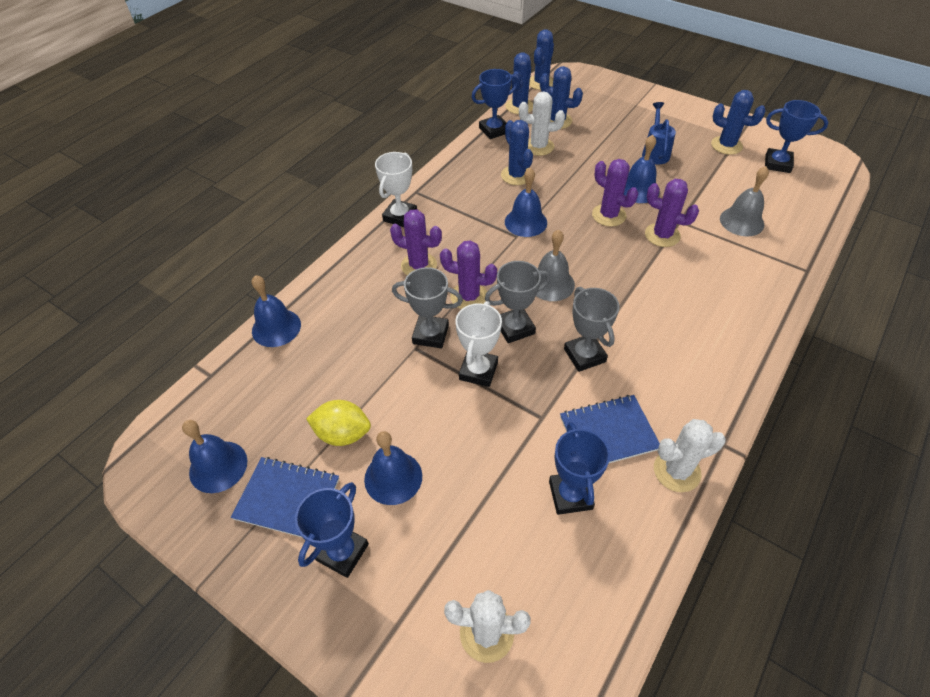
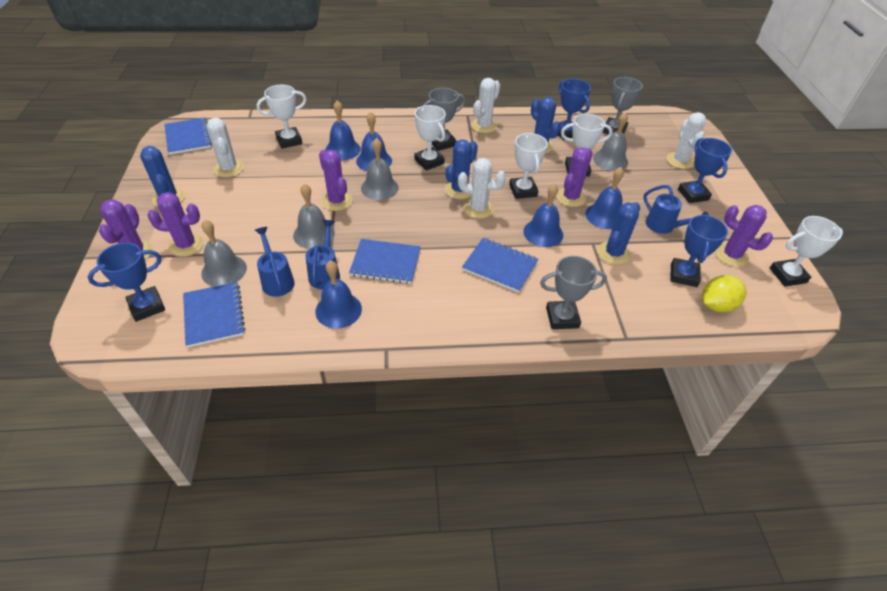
blue cactus: 5 -> 4
blue notebook: 2 -> 4
blue watering can: 1 -> 3
grey bell: 2 -> 4
purple cactus: 4 -> 5
white cactus: 3 -> 4
white trophy: 2 -> 5

